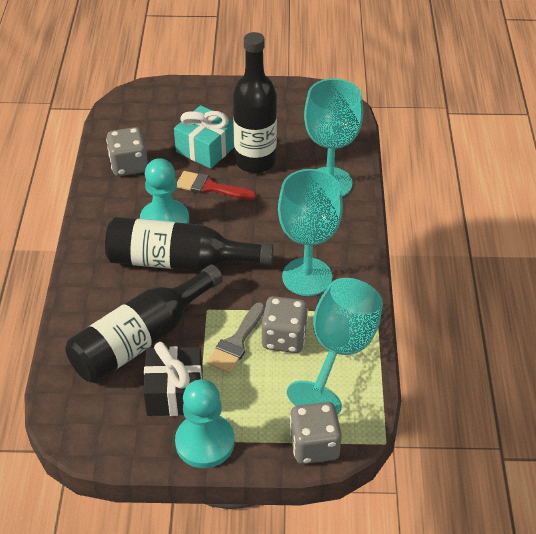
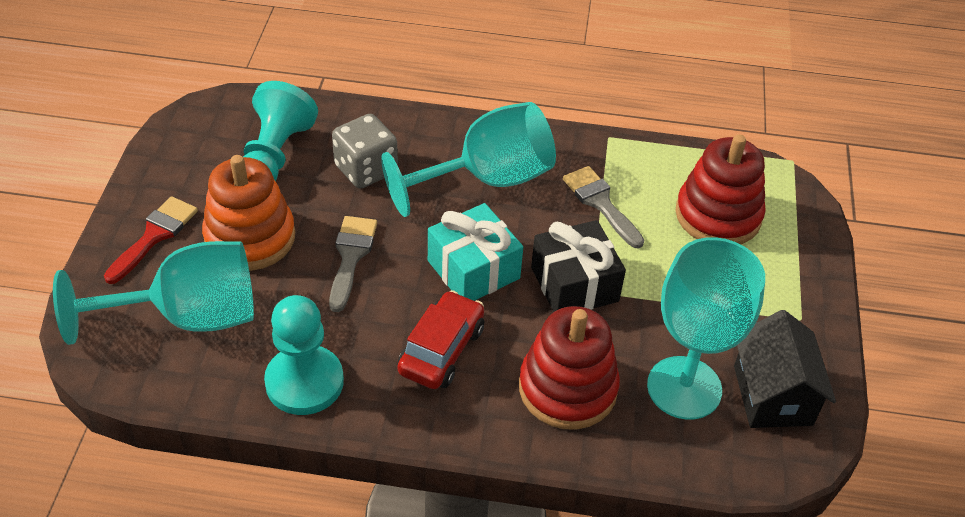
black bottle: 3 -> 0
black house: 0 -> 1
grey brush: 1 -> 2
grey dice: 3 -> 1
orange stacking toy: 0 -> 1
red car: 0 -> 1
red stacking toy: 0 -> 2

